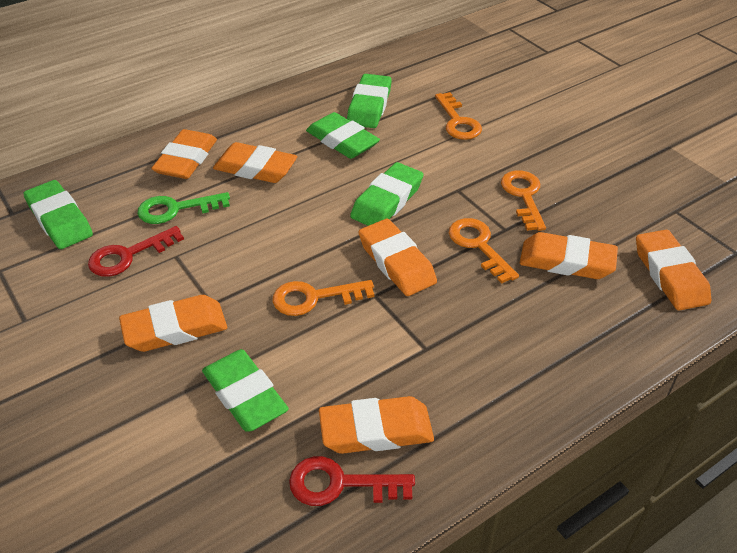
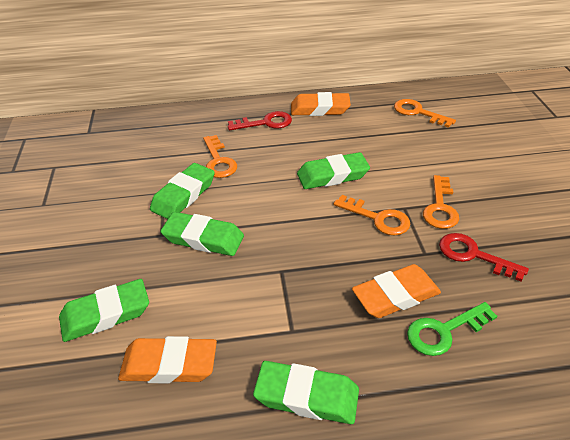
orange eraser: 7 -> 3

